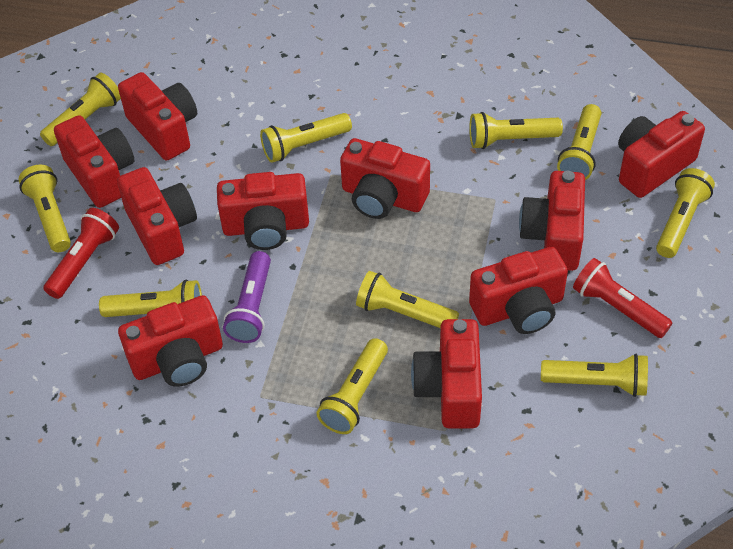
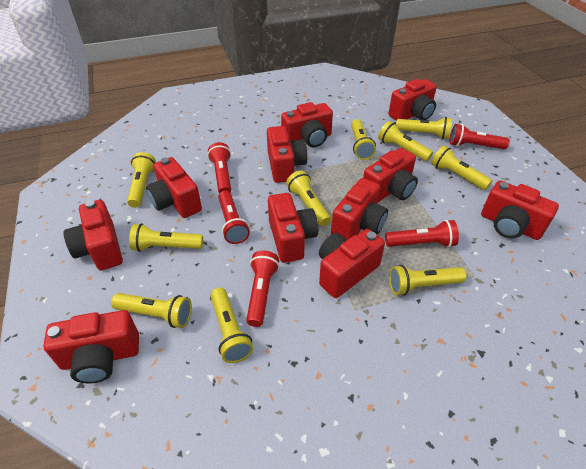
purple flashlight: 1 -> 0
red camera: 10 -> 11
red flashlight: 2 -> 5

